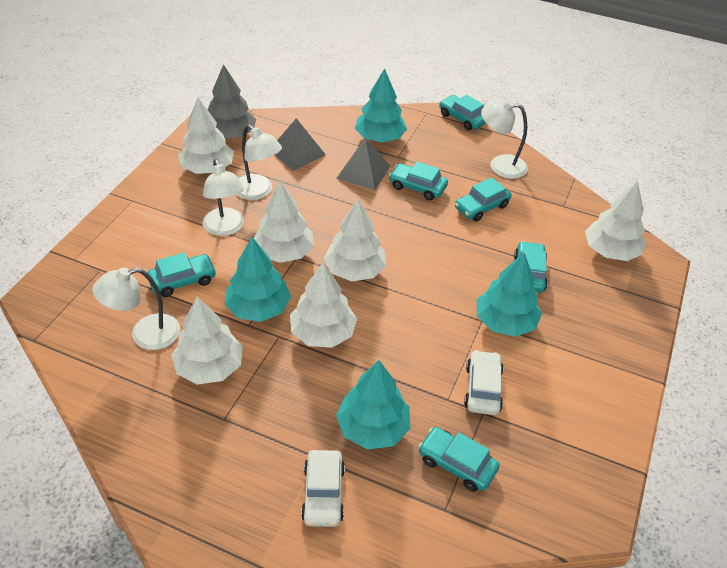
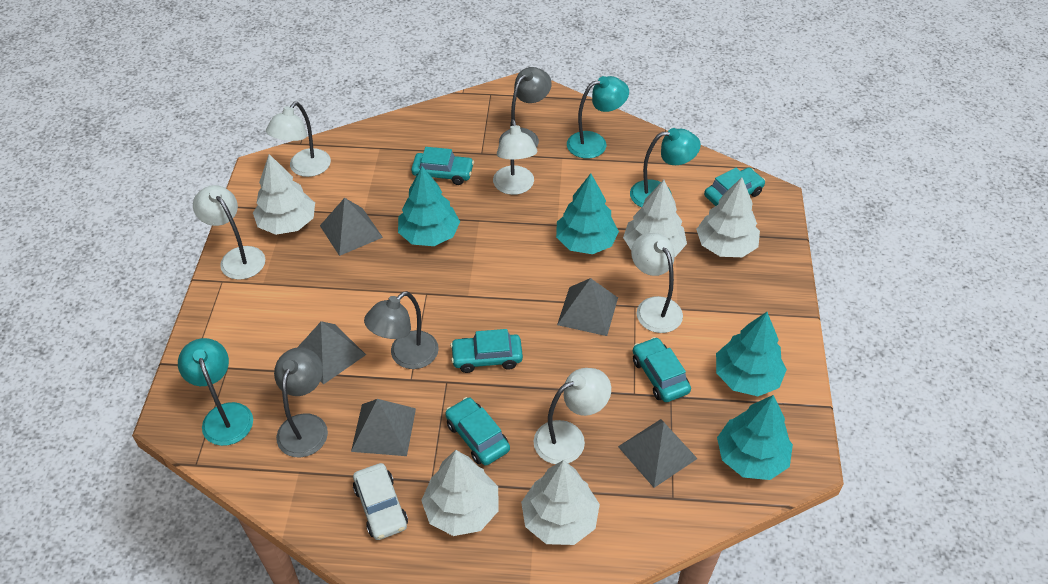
grey lamp: 0 -> 3
grey pyramid: 2 -> 5
grey tree: 1 -> 0
turquoise car: 6 -> 5
turquoise lamp: 0 -> 3
white car: 2 -> 1
white lamp: 4 -> 5
white tree: 6 -> 5

